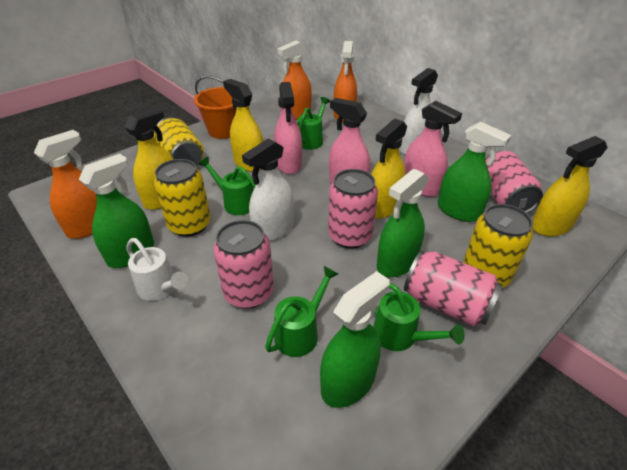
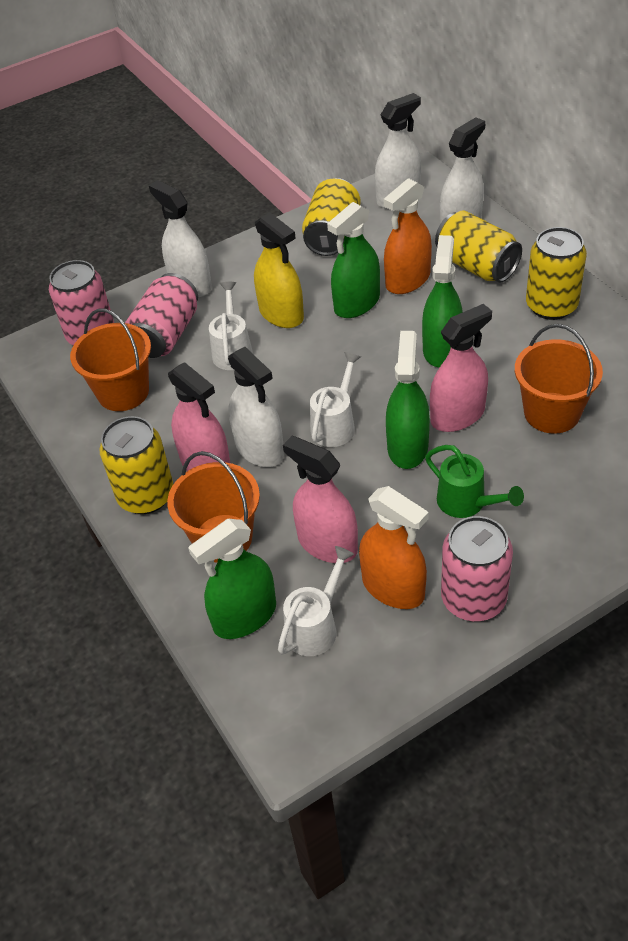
green watering can: 4 -> 1
orange bucket: 1 -> 3
orange spray bottle: 3 -> 2
pink can: 4 -> 3
white spray bottle: 2 -> 4
white watering can: 1 -> 3
yellow can: 3 -> 4
yellow spray bottle: 4 -> 1

